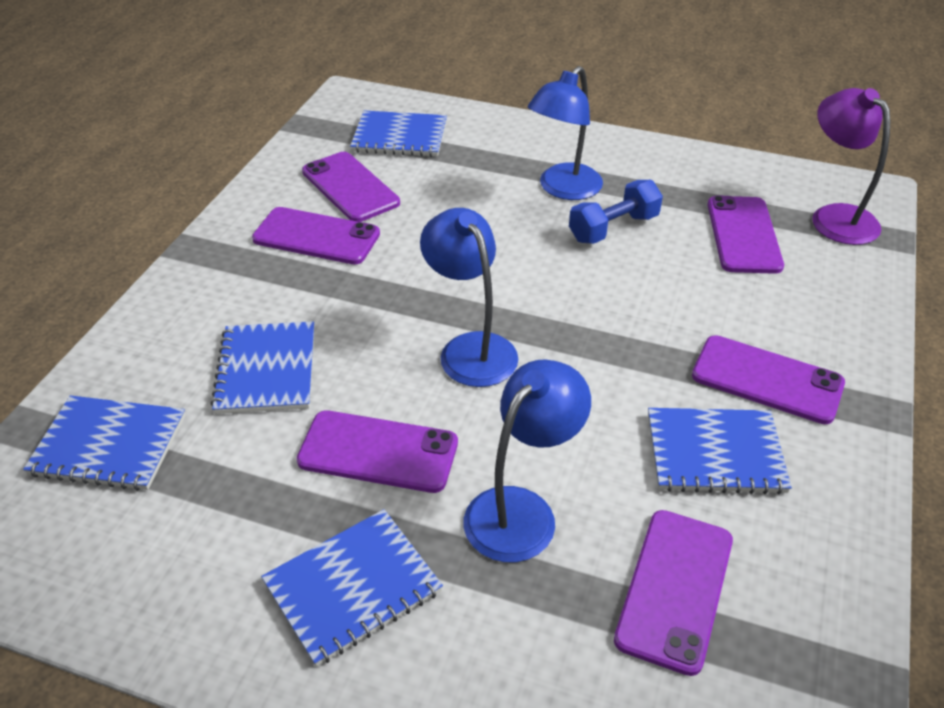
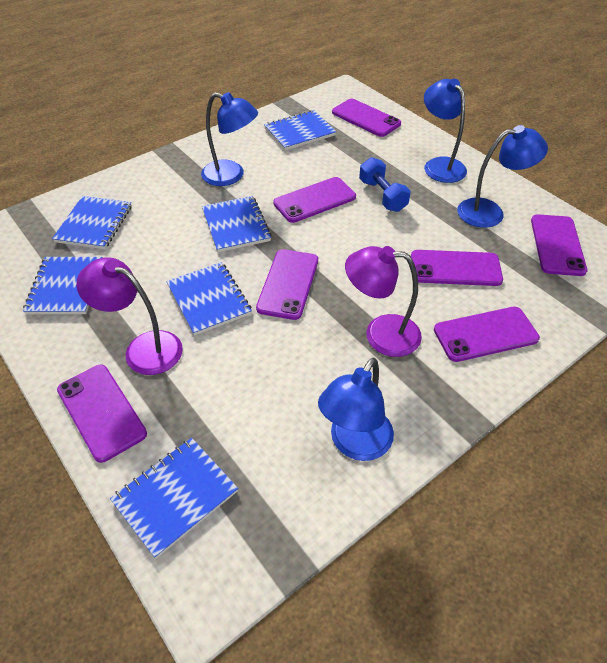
blue lamp: 3 -> 4
blue notebook: 5 -> 6
purple lamp: 1 -> 2
purple phone: 6 -> 7

